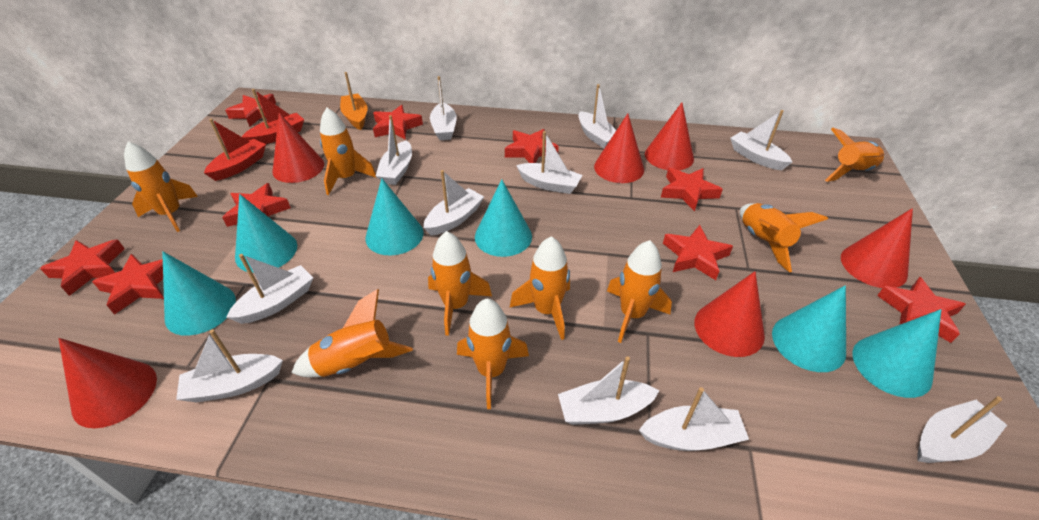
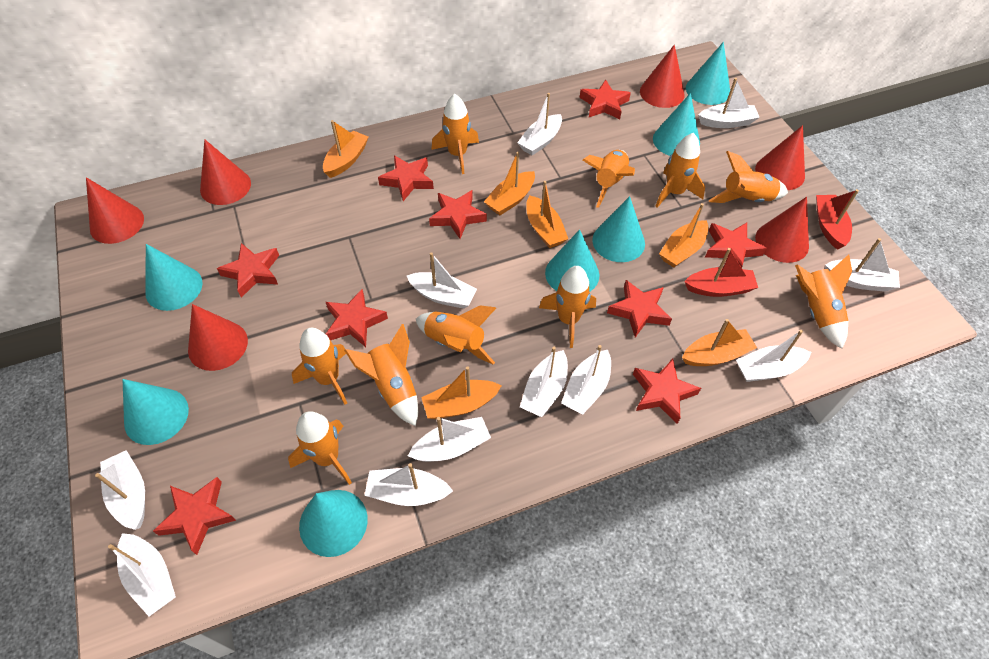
orange boat: 1 -> 6
orange rocket: 9 -> 10
turquoise cone: 6 -> 7

